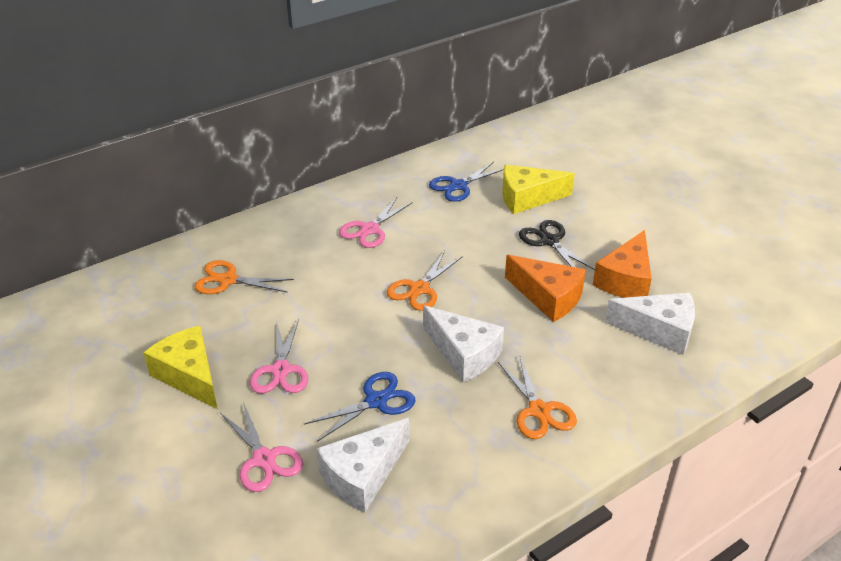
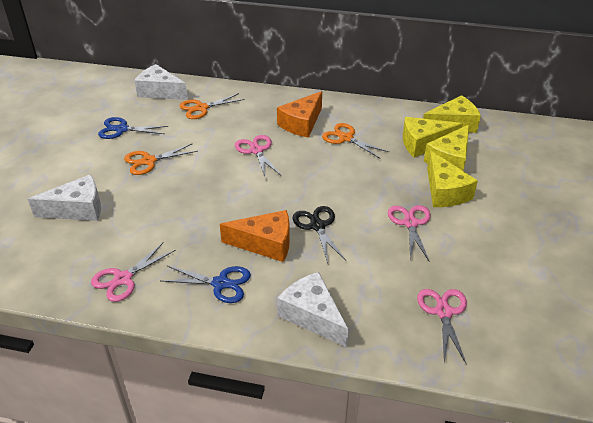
pink scissors: 3 -> 4
yellow cheese: 2 -> 4

